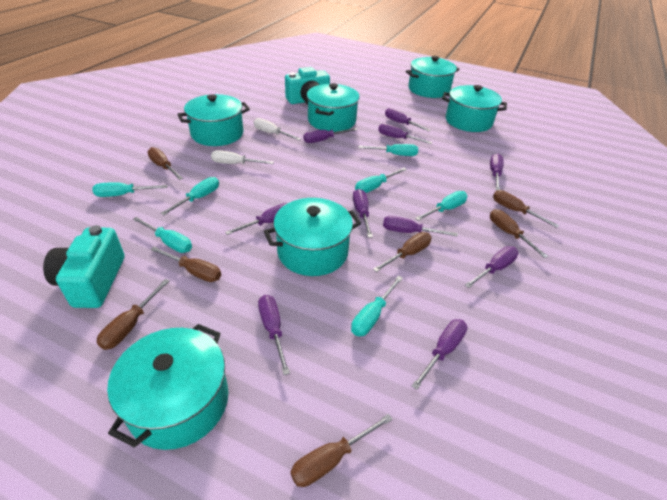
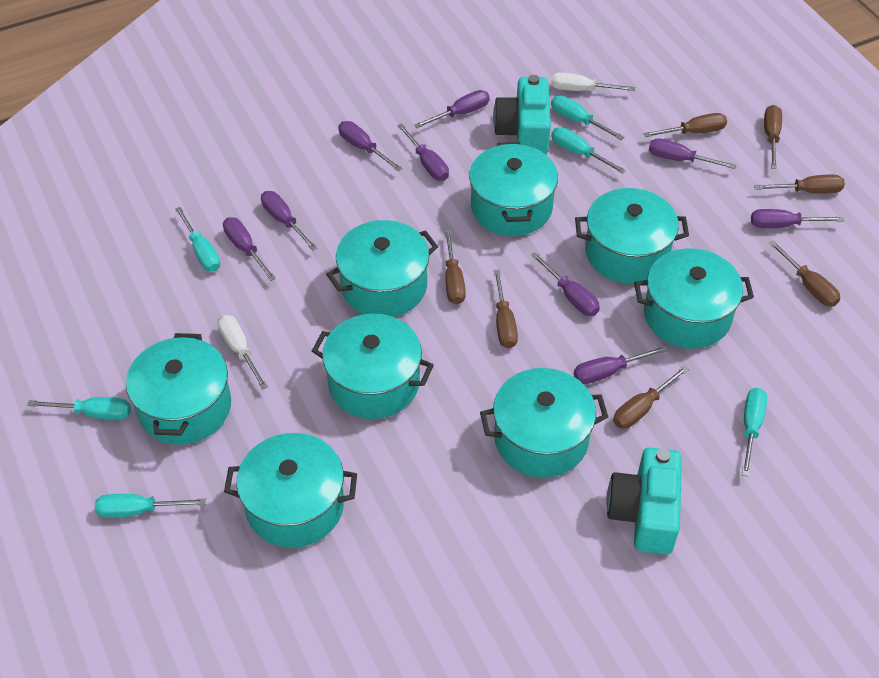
purple screwdriver: 10 -> 9
turquoise pot: 6 -> 8
turquoise screwdriver: 7 -> 6

